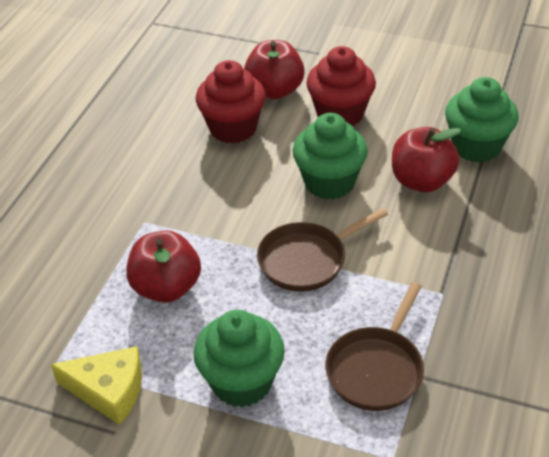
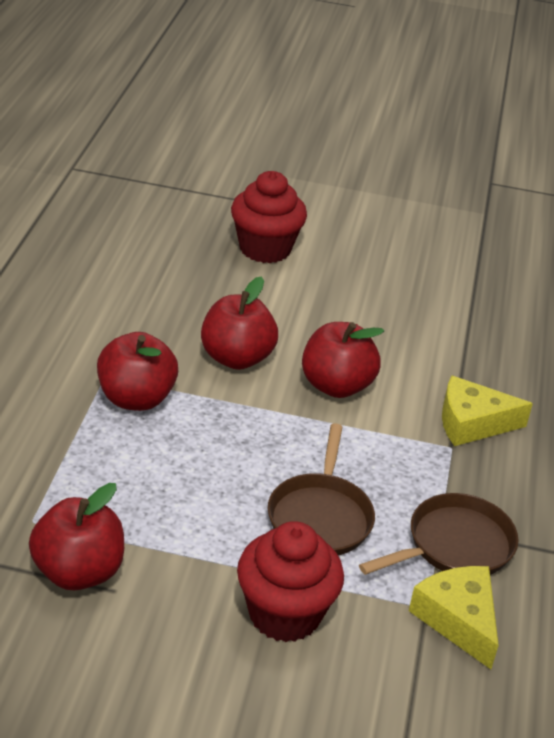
green cupcake: 3 -> 0
red apple: 3 -> 4
yellow cheese: 1 -> 2

